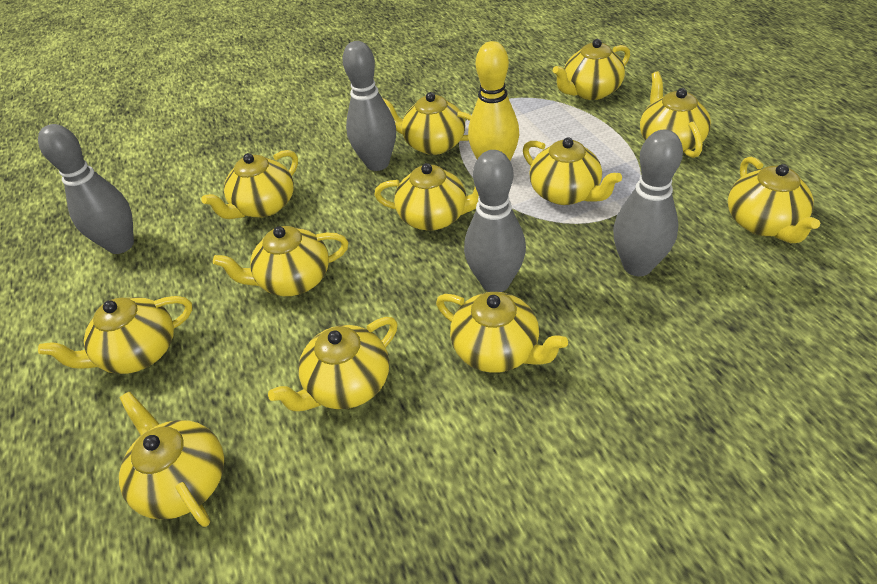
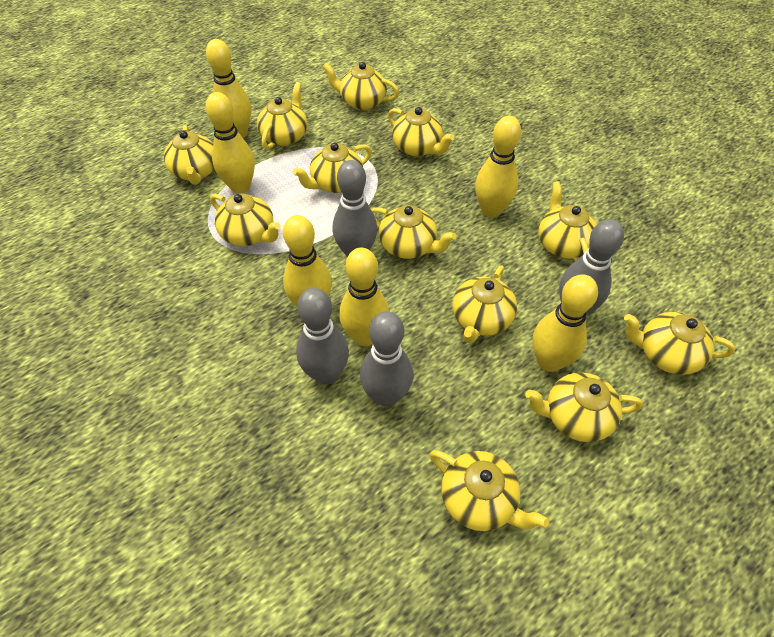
yellow bowling pin: 1 -> 6

